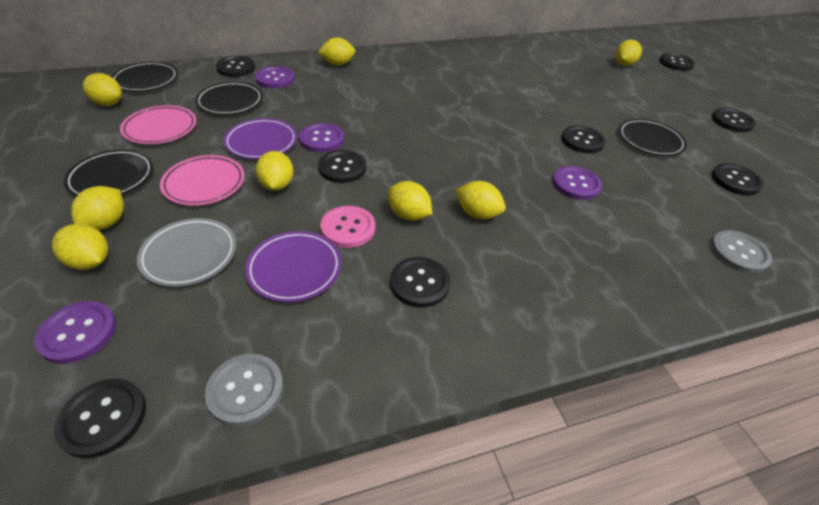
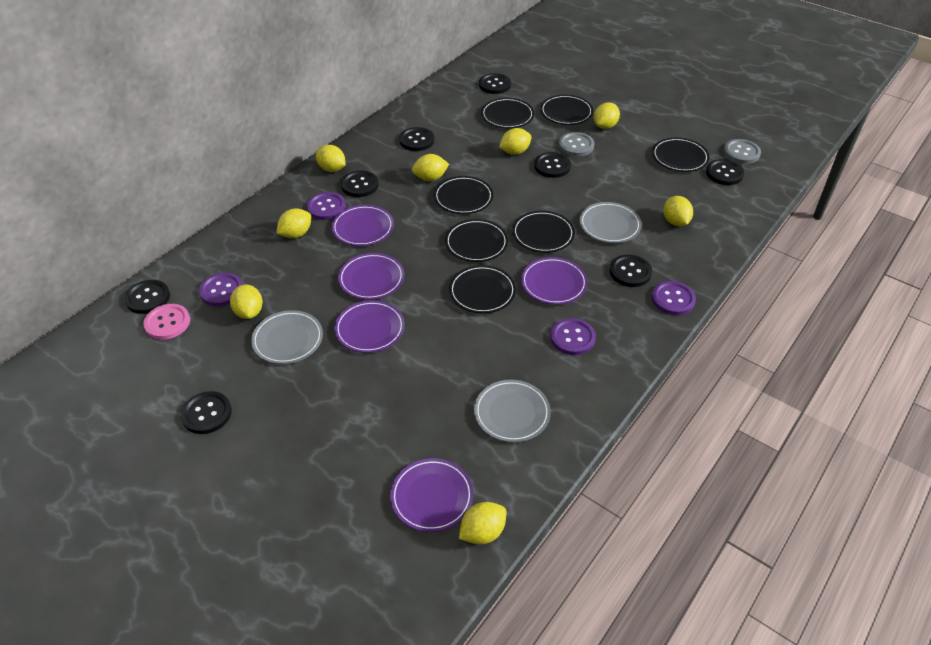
black plate: 4 -> 7
grey plate: 1 -> 3
pink plate: 2 -> 0
purple plate: 2 -> 5

